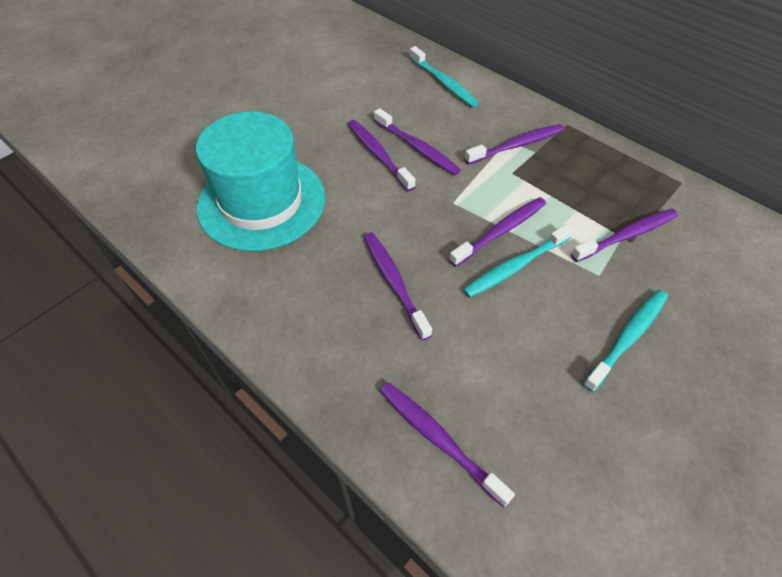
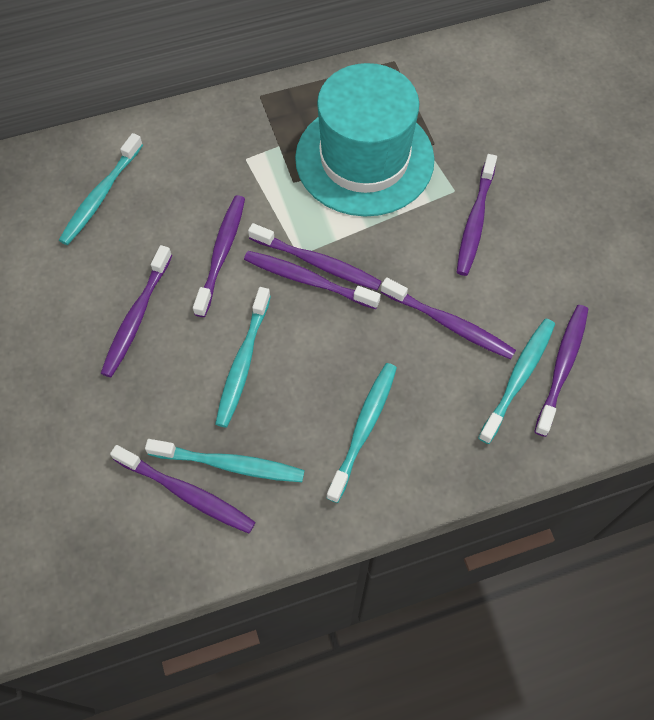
purple toothbrush: 7 -> 8
turquoise toothbrush: 3 -> 5

